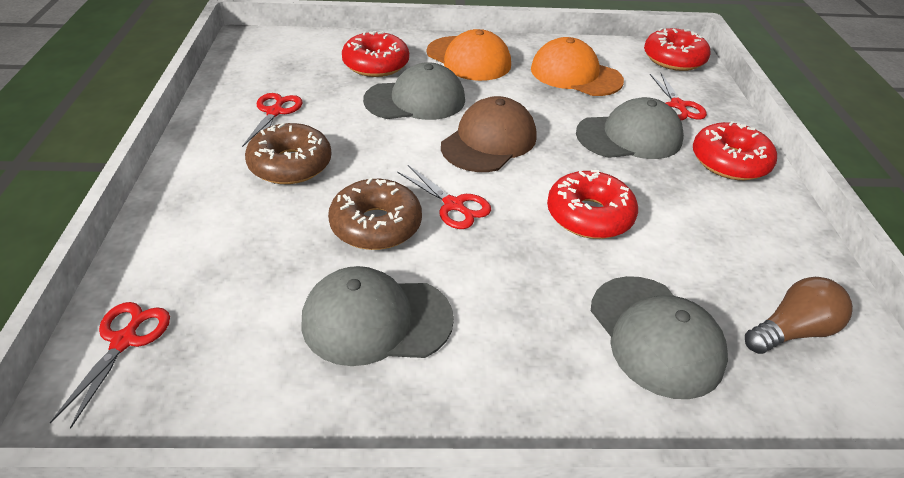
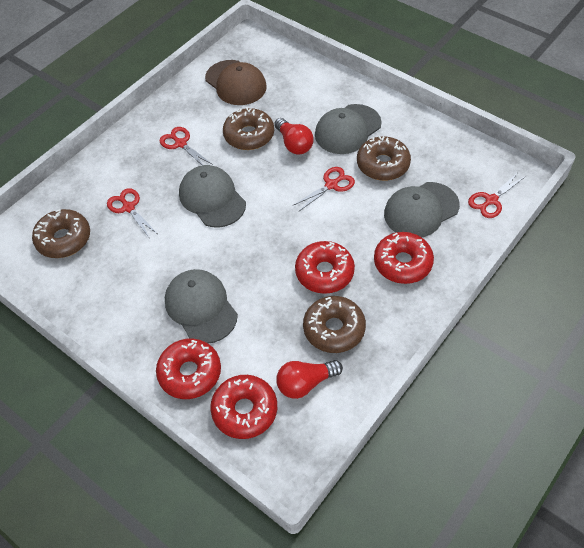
brown donut: 2 -> 4
brown light bulb: 1 -> 0
orange cap: 2 -> 0
red light bulb: 0 -> 2

